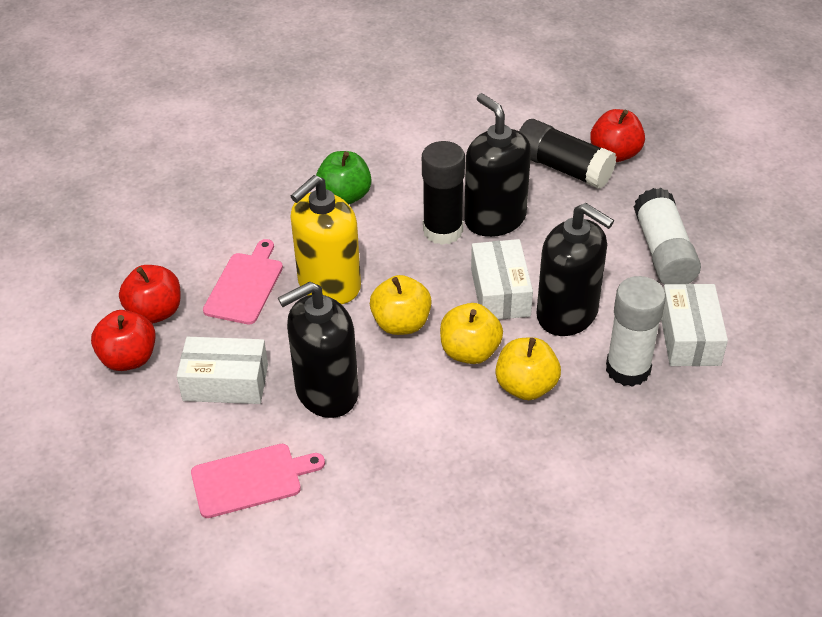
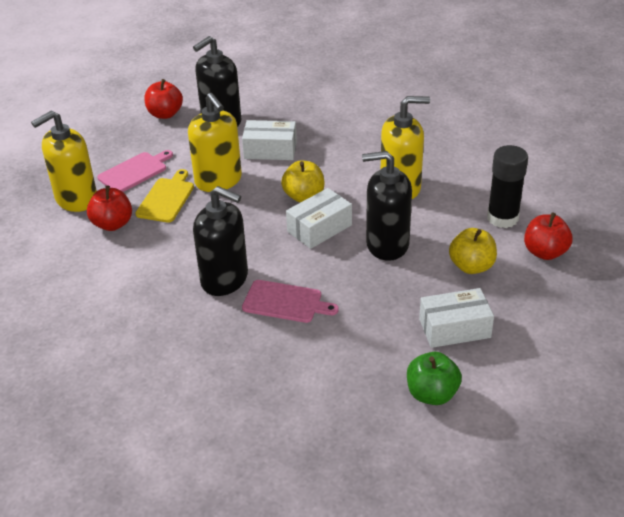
black glue stick: 2 -> 1
white glue stick: 2 -> 0
yellow apple: 3 -> 2
yellow cutting board: 0 -> 1
yellow soap dispenser: 1 -> 3

